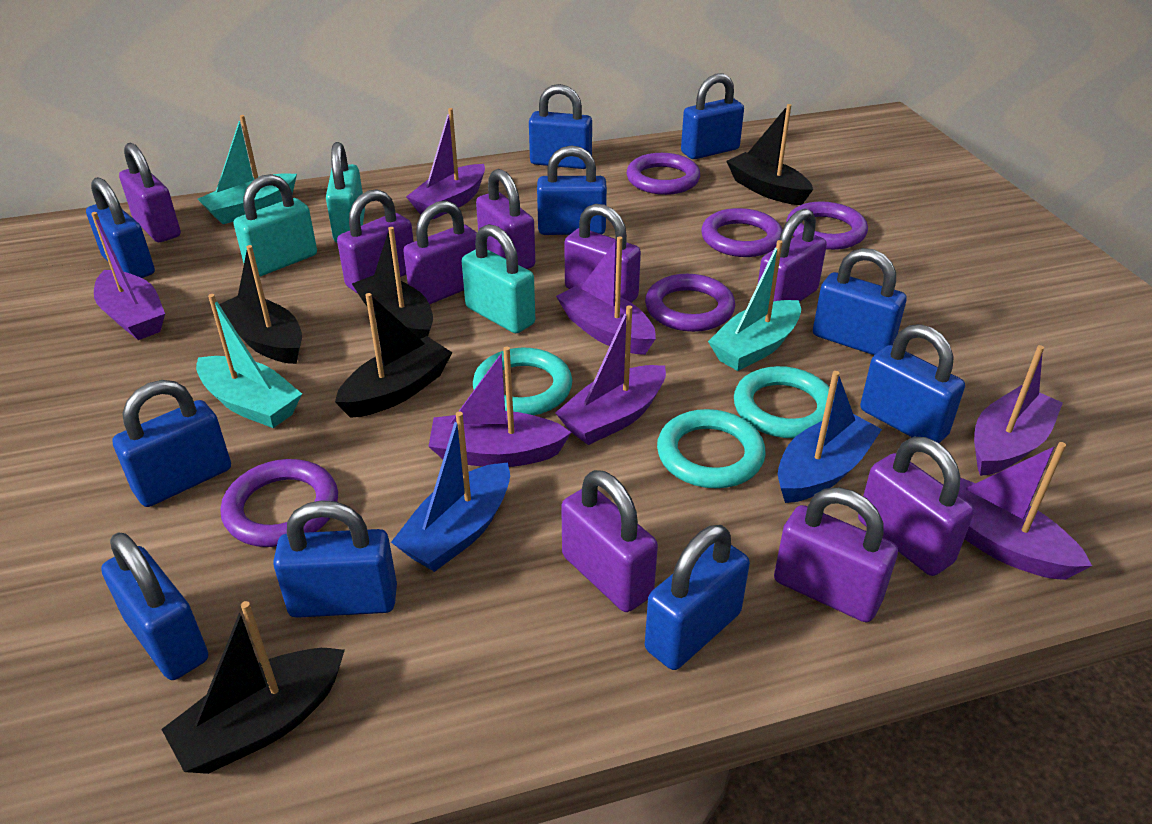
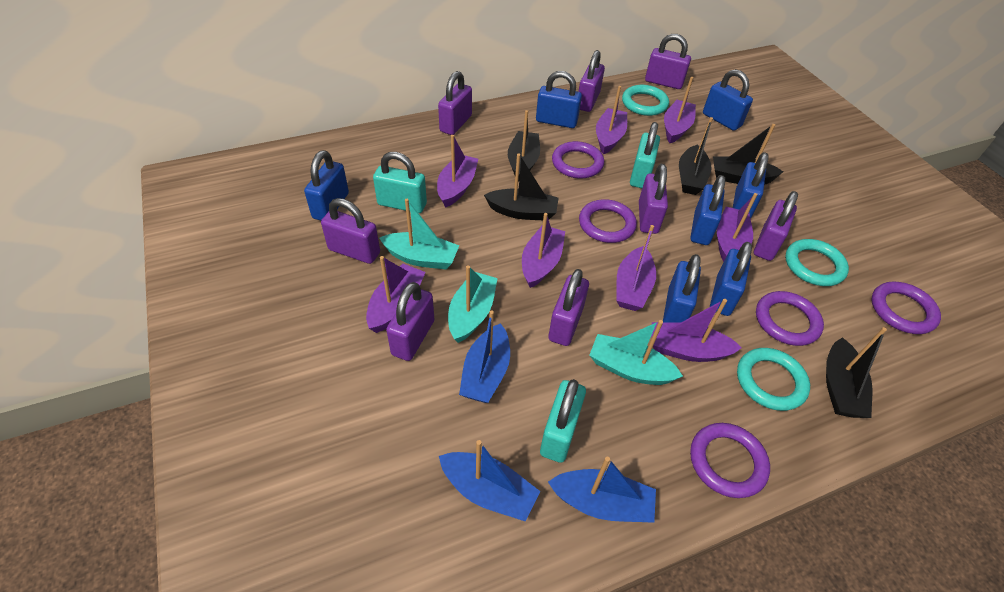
blue boat: 2 -> 3
blue padlock: 10 -> 7
purple boat: 7 -> 8
purple padlock: 9 -> 8

